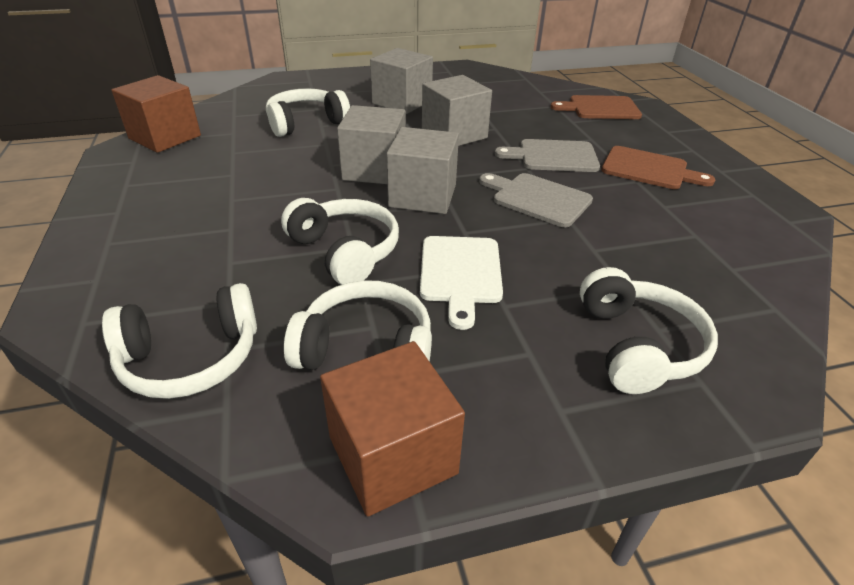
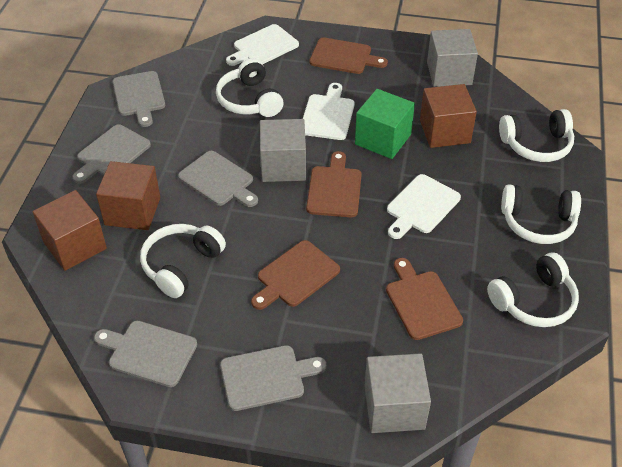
brown cube: 2 -> 3
brown cutting board: 2 -> 4
green cube: 0 -> 1
grey cube: 4 -> 3
grey cutting board: 2 -> 5
white cutting board: 1 -> 3

